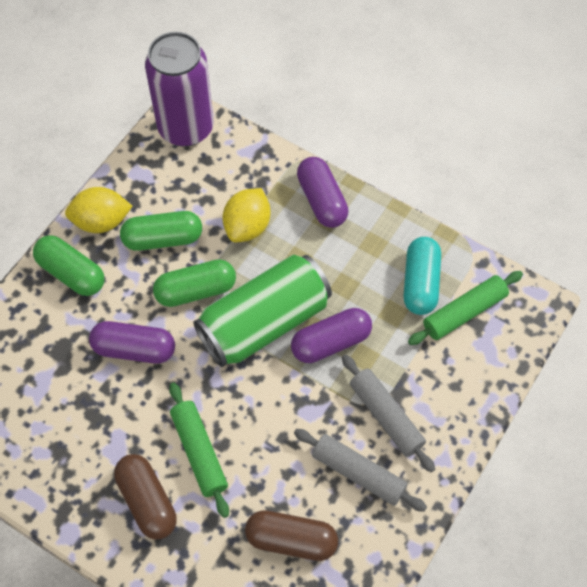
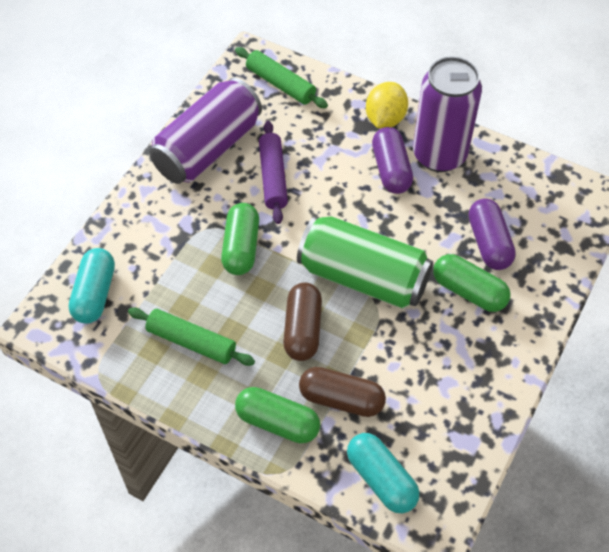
grey rolling pin: 2 -> 0
purple can: 1 -> 2
purple capsule: 3 -> 2
purple rolling pin: 0 -> 1
turquoise capsule: 1 -> 2
yellow lemon: 2 -> 1

